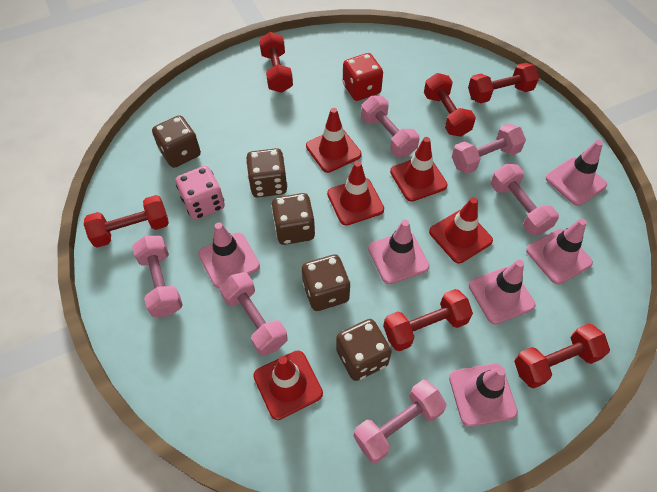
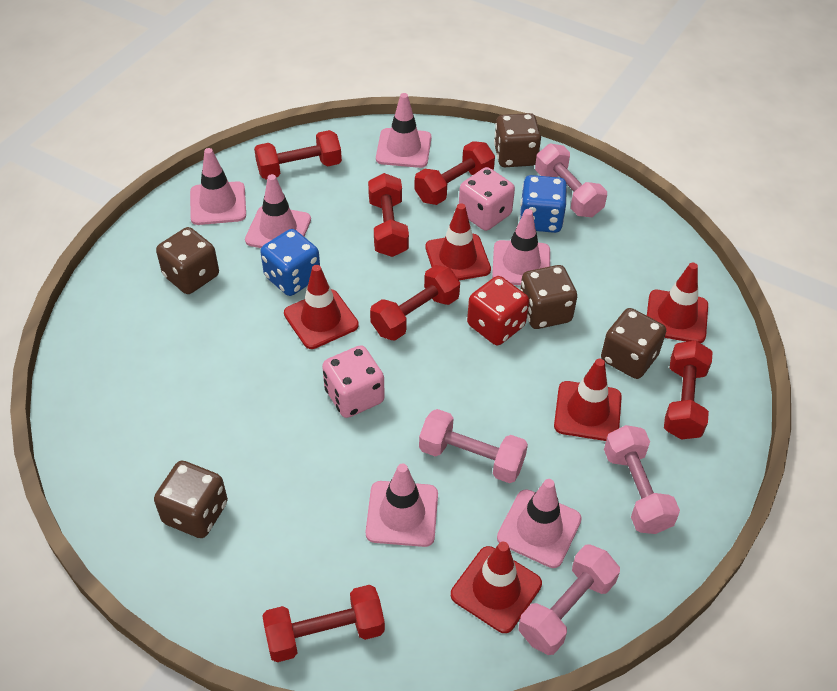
blue dice: 0 -> 2
pink dice: 1 -> 2
pink dumbbell: 6 -> 4

